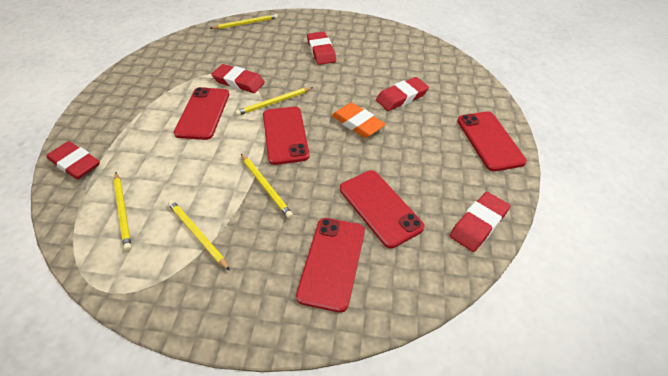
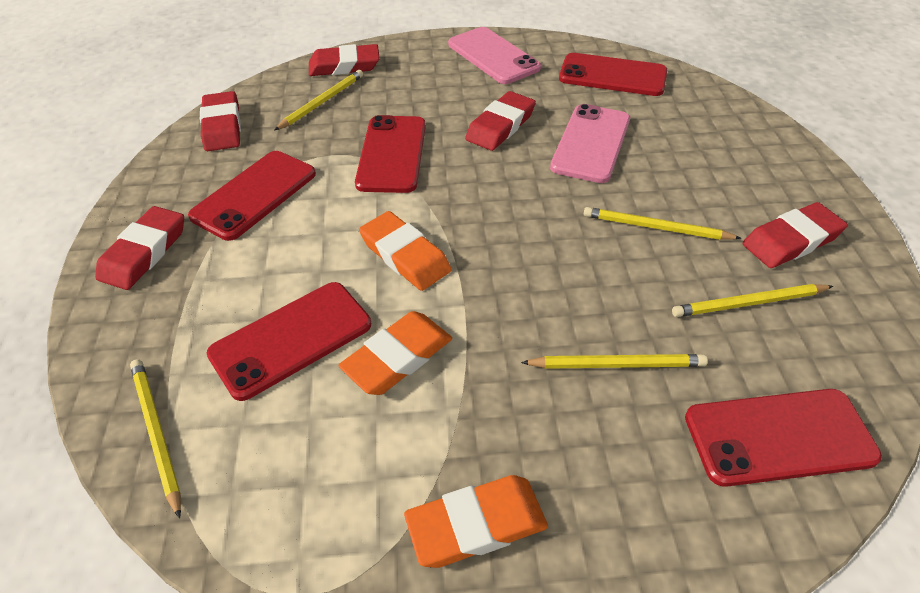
orange eraser: 1 -> 3
pink phone: 0 -> 2

